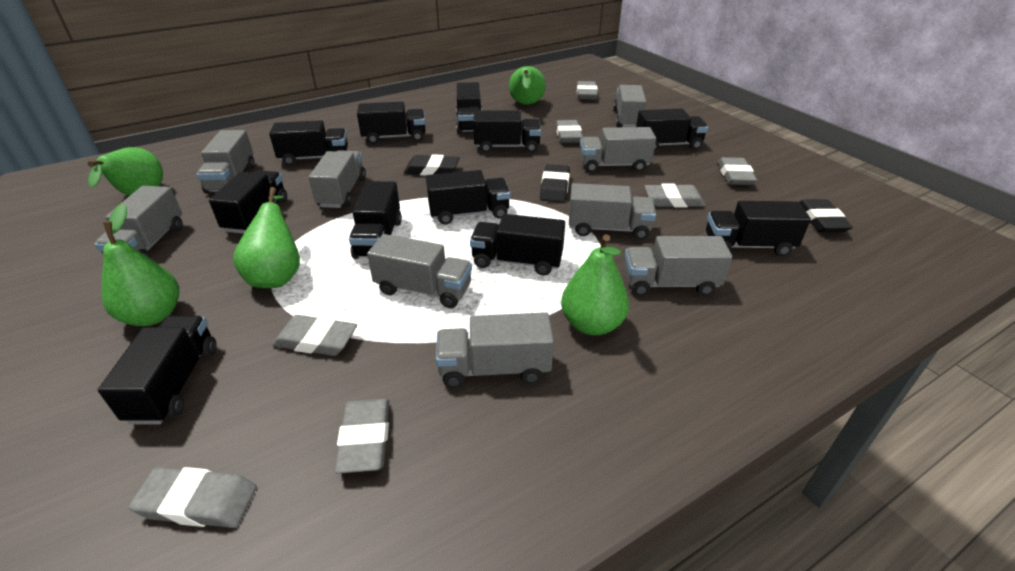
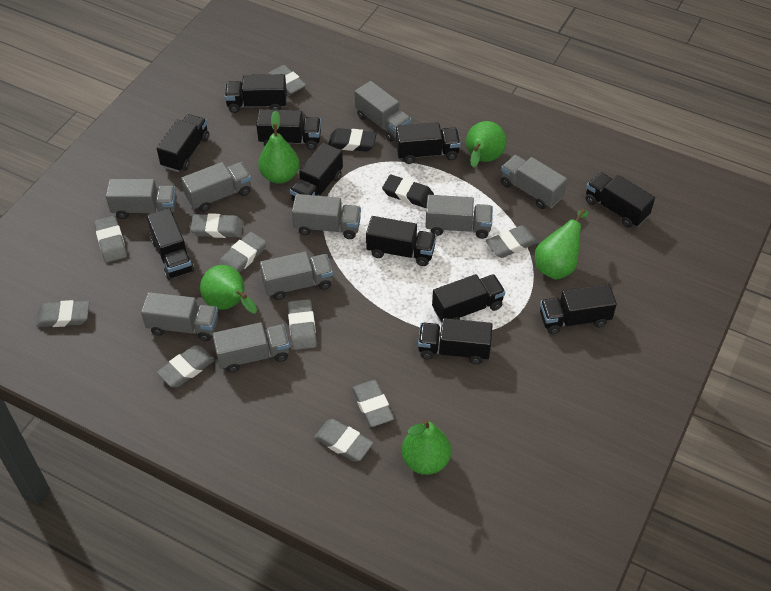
black eraser: 3 -> 2
grey eraser: 7 -> 10

